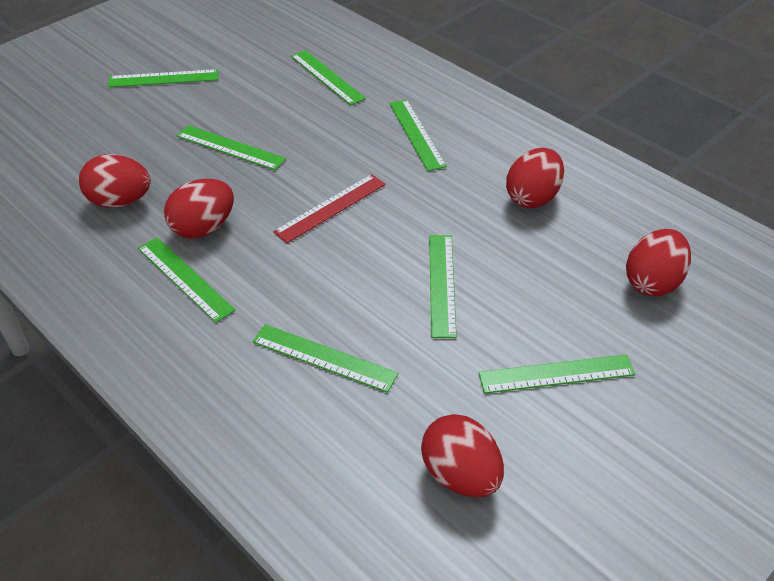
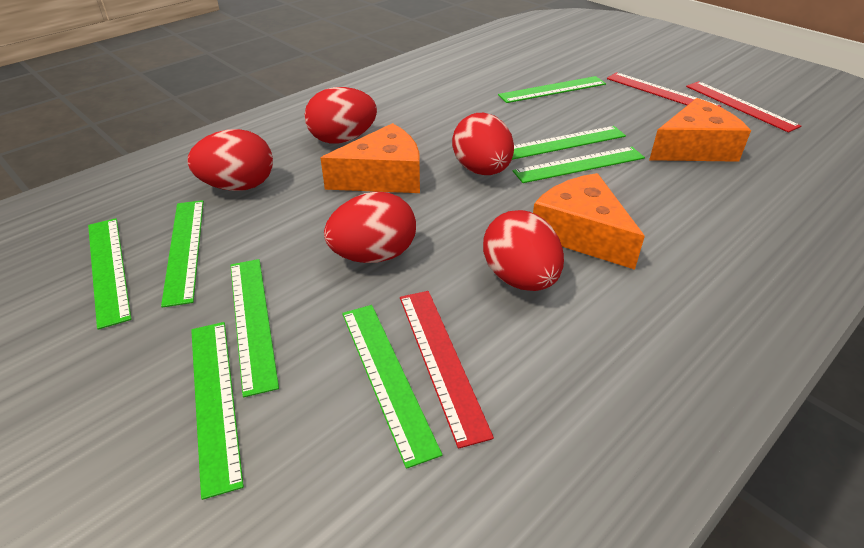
orange cheese: 0 -> 3
red ruler: 1 -> 3

